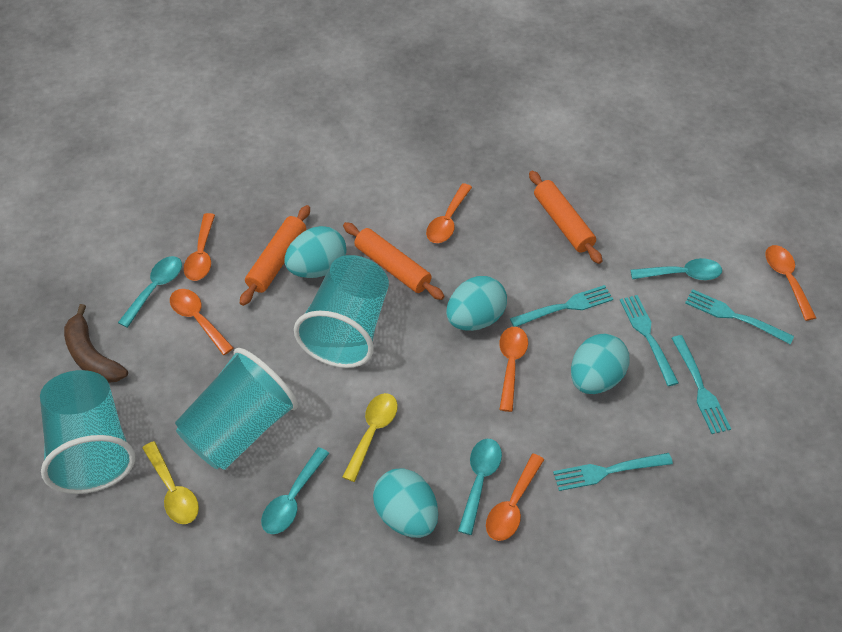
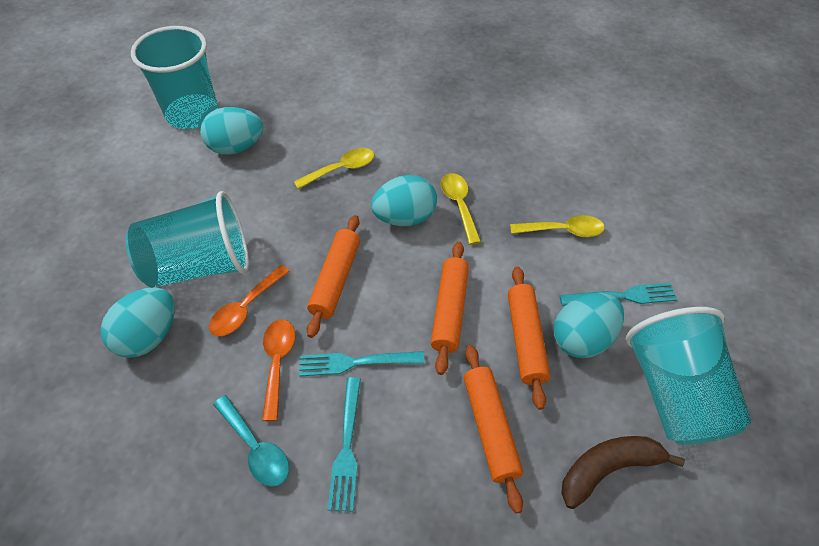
orange rolling pin: 3 -> 4
orange spoon: 6 -> 2
turquoise fork: 5 -> 3
turquoise spoon: 4 -> 1
yellow spoon: 2 -> 3

